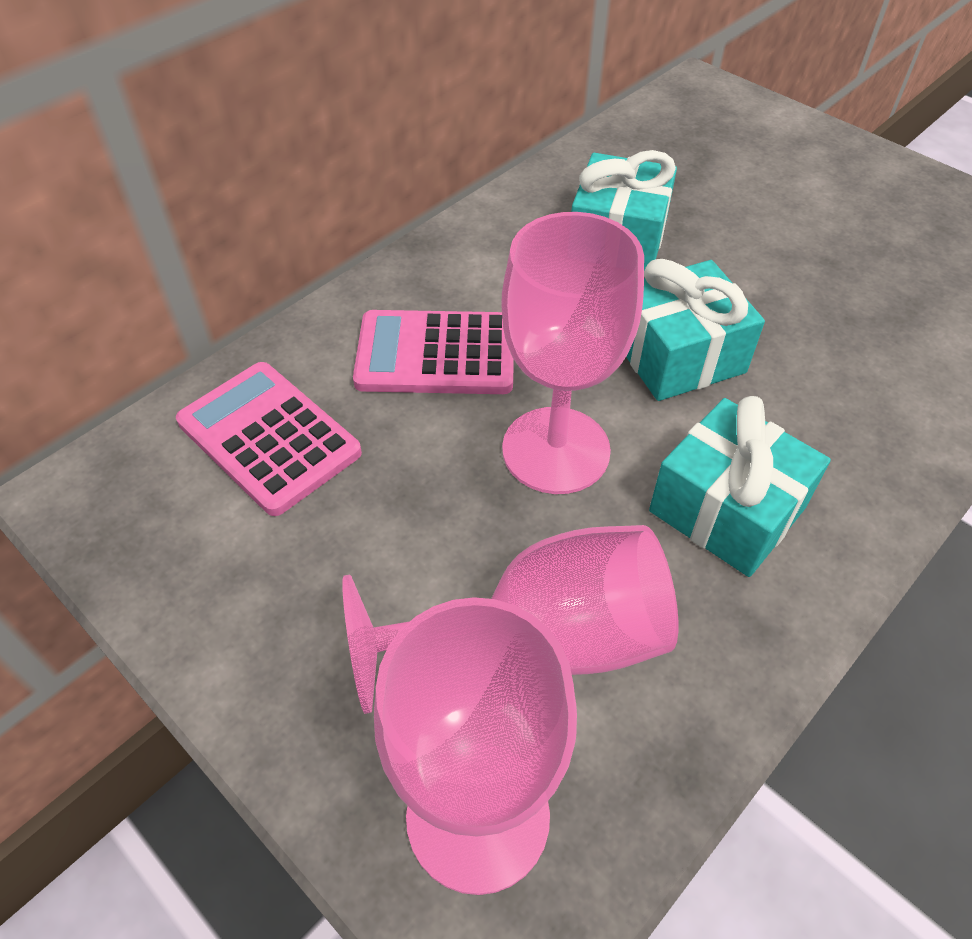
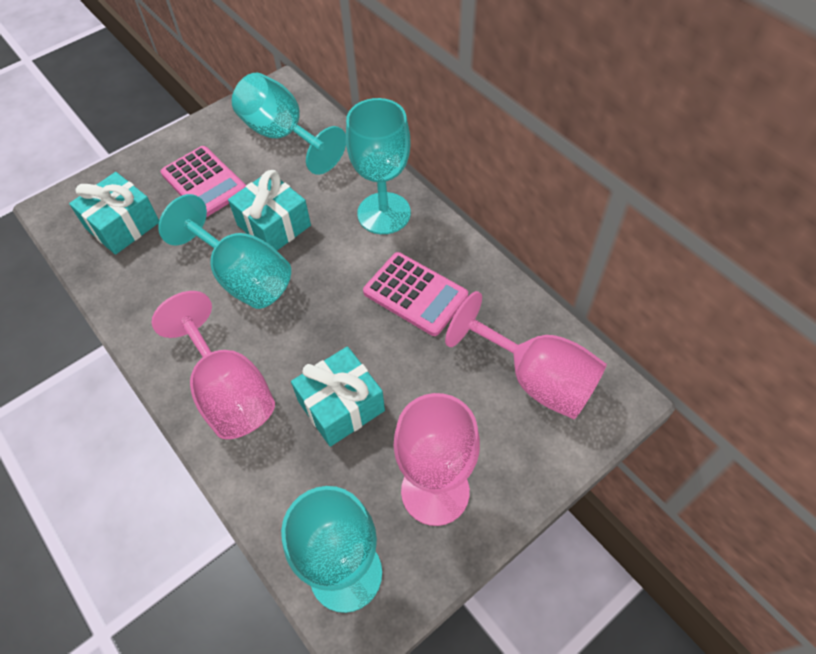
turquoise goblet: 0 -> 4

